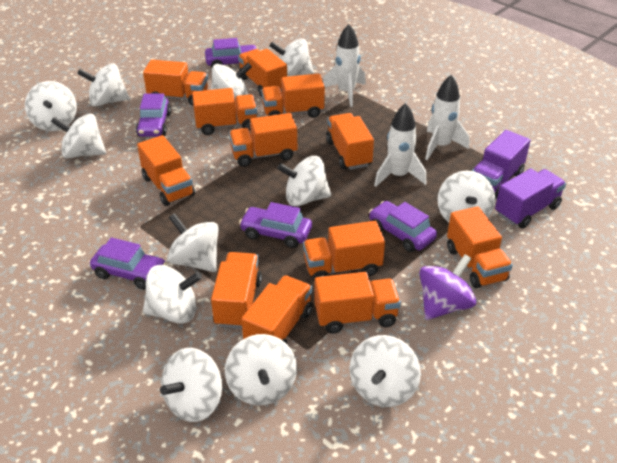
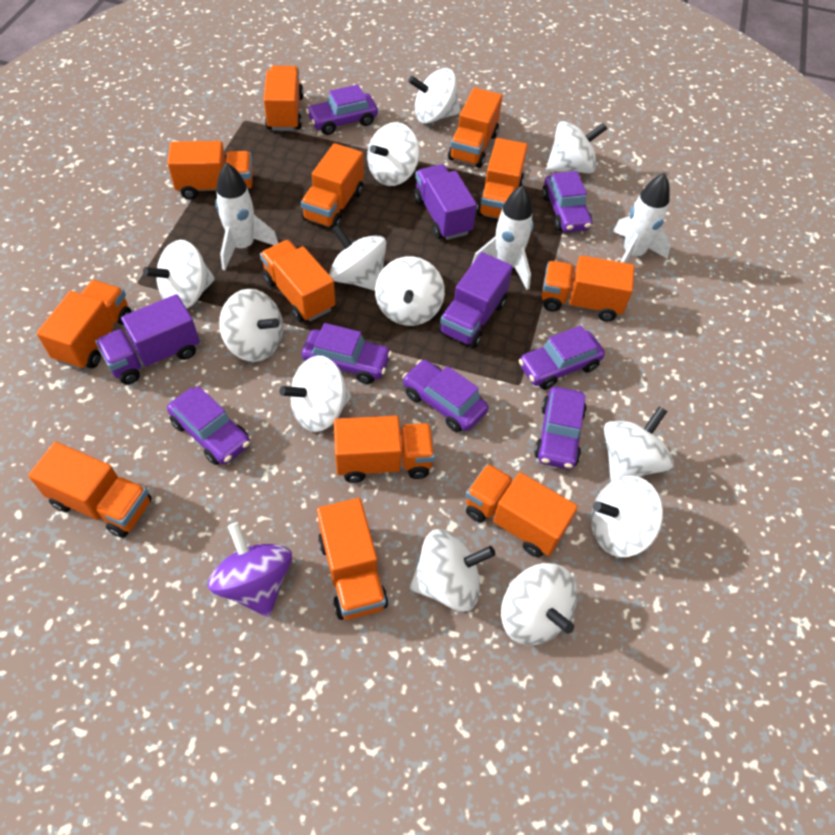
purple car: 5 -> 7
purple truck: 2 -> 3

